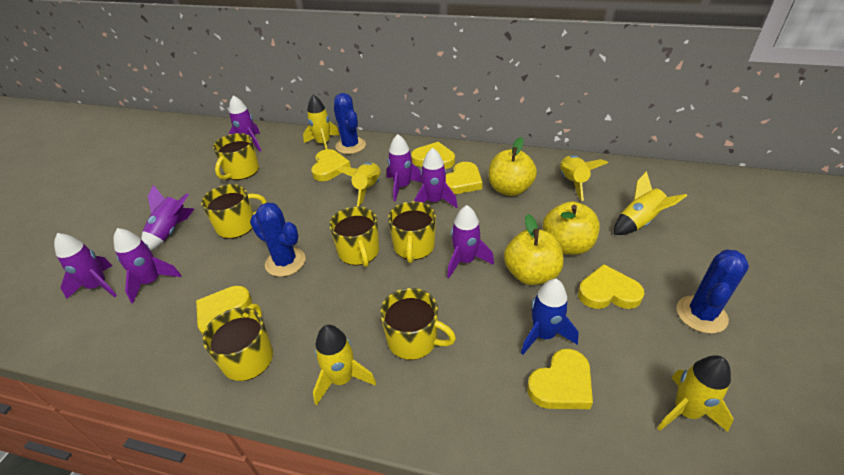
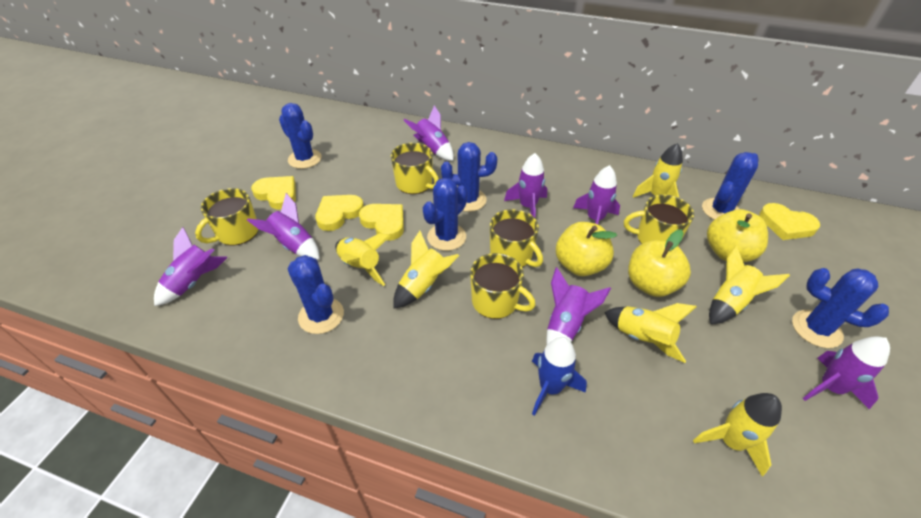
blue cactus: 3 -> 6
yellow heart: 6 -> 4
yellow mug: 6 -> 5

